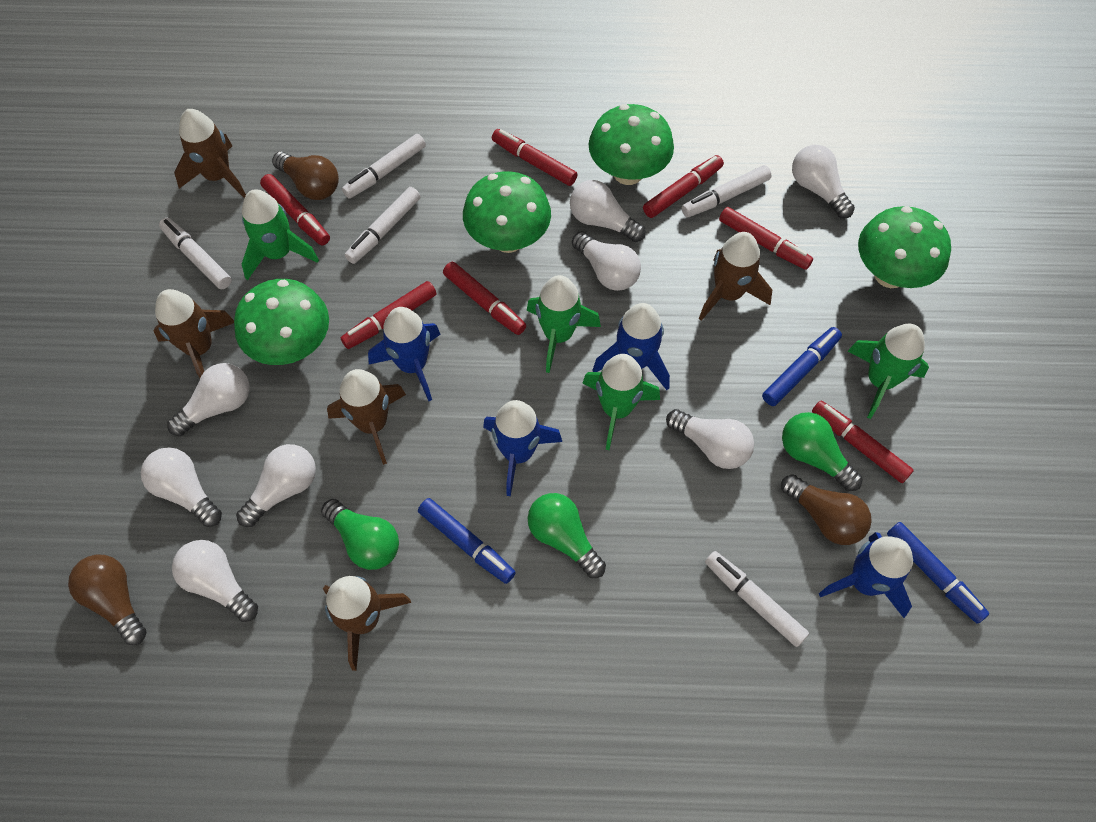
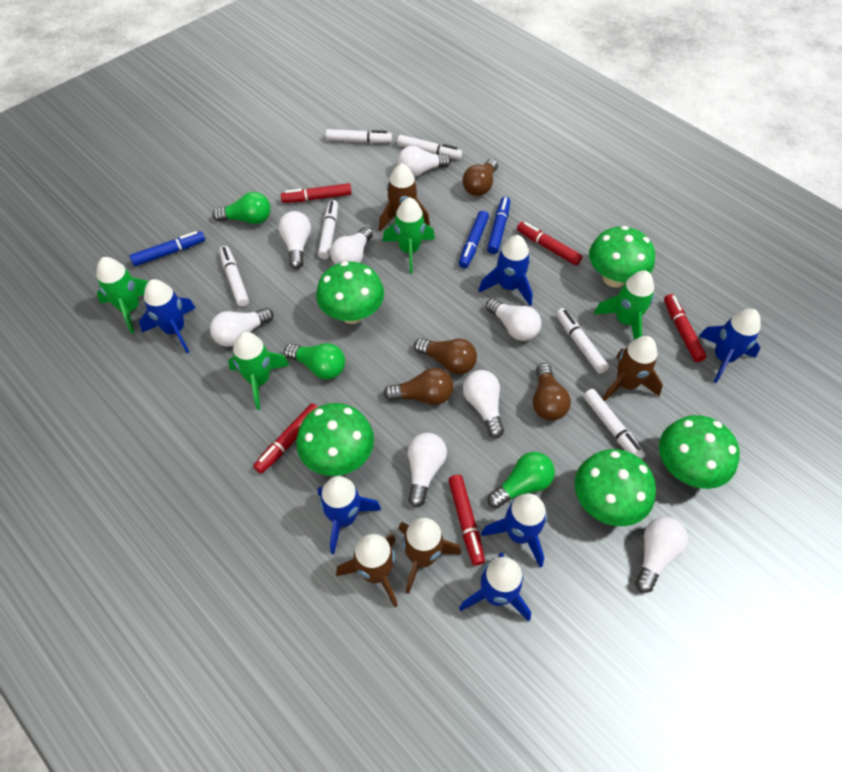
blue rocket: 4 -> 6
brown light bulb: 3 -> 4
brown rocket: 5 -> 4
green mushroom: 4 -> 5
red marker: 7 -> 5
white marker: 5 -> 6

